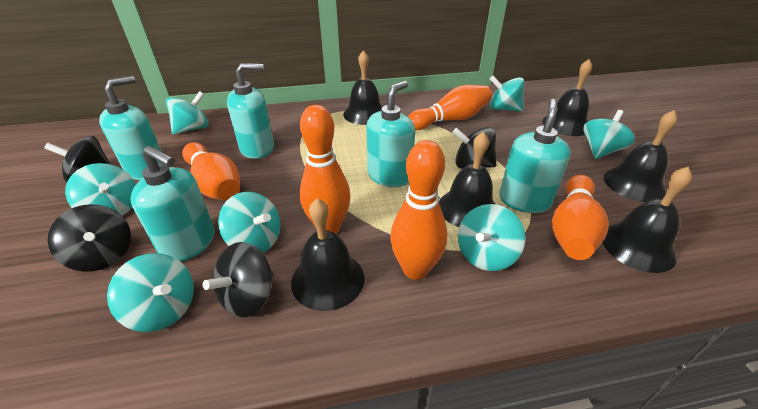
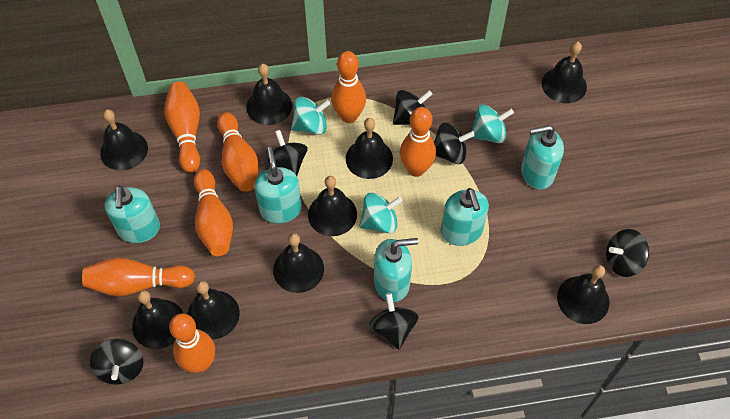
black bell: 6 -> 9
black spinning top: 4 -> 6
orange bowling pin: 5 -> 7
turquoise spinning top: 7 -> 3

